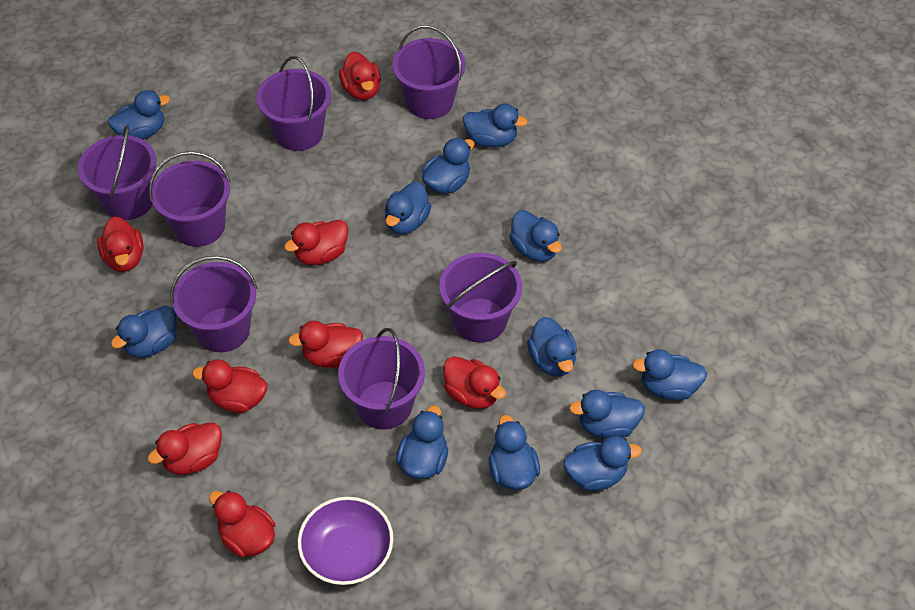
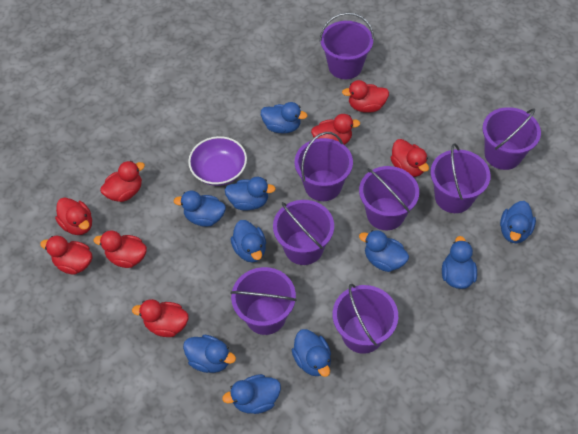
blue duck: 12 -> 10
purple bucket: 7 -> 8

